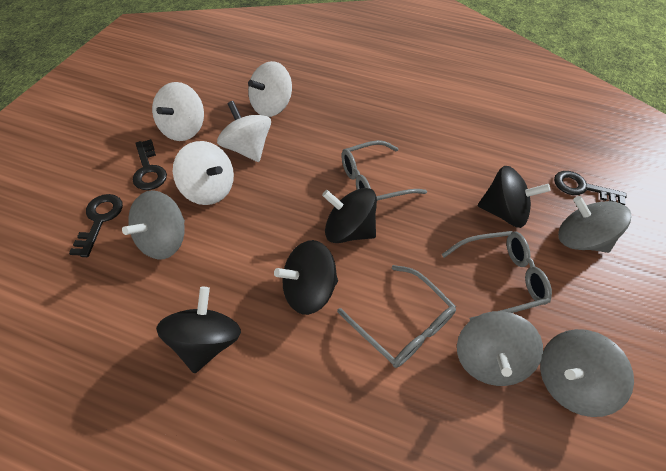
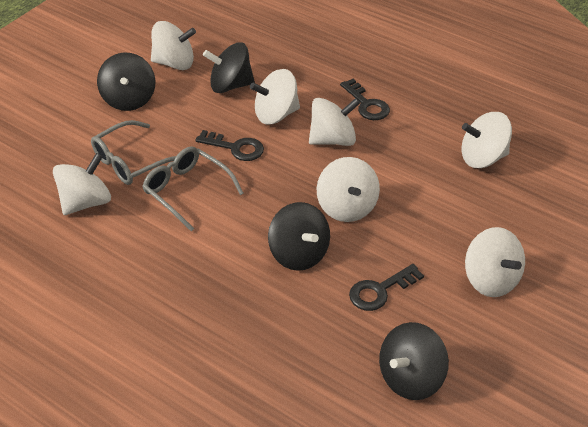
grey glasses: 3 -> 2
grey spinning top: 4 -> 0
white spinning top: 4 -> 7

